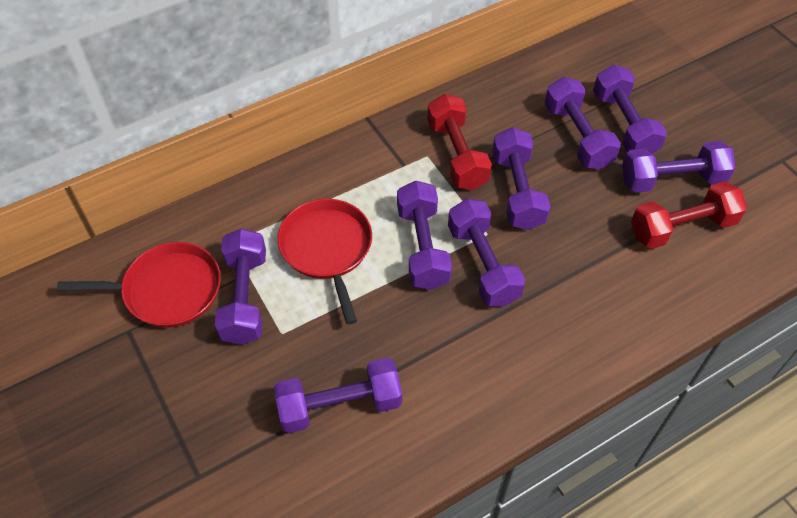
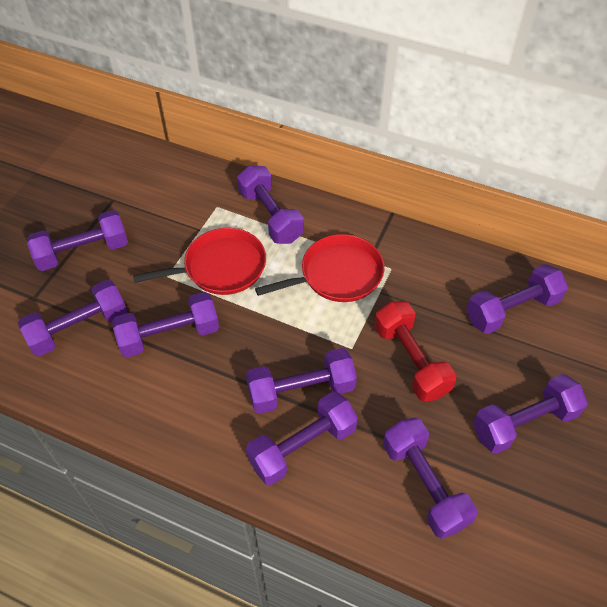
purple dumbbell: 8 -> 9
red dumbbell: 2 -> 1

